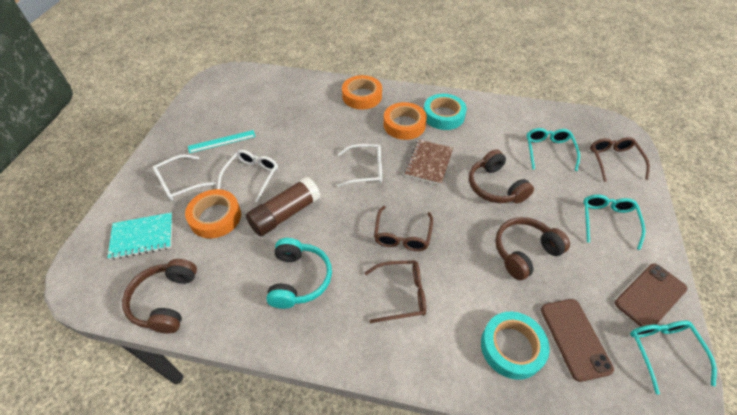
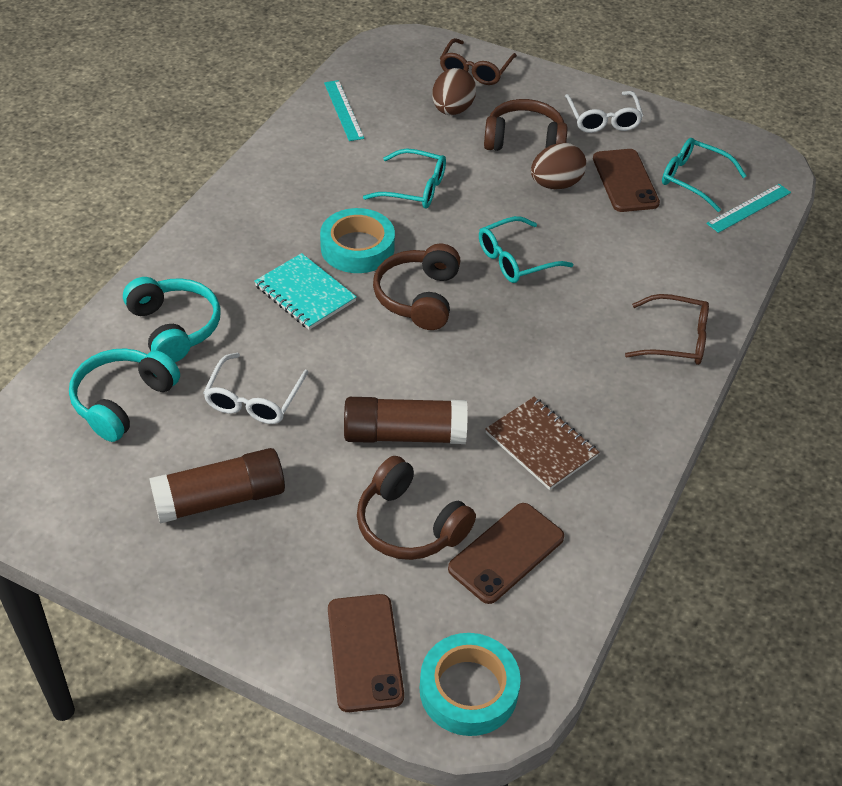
brown egg: 0 -> 2
brown glasses: 3 -> 2
brown glue stick: 1 -> 2
brown phone: 2 -> 3
orange tape: 3 -> 0
turquoise headphones: 1 -> 2
turquoise ruler: 1 -> 2
white glasses: 3 -> 2

